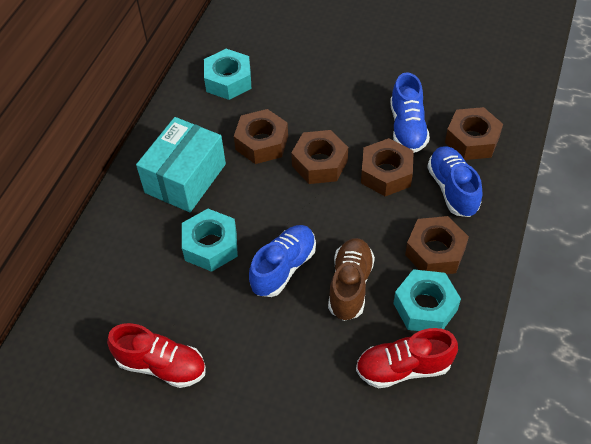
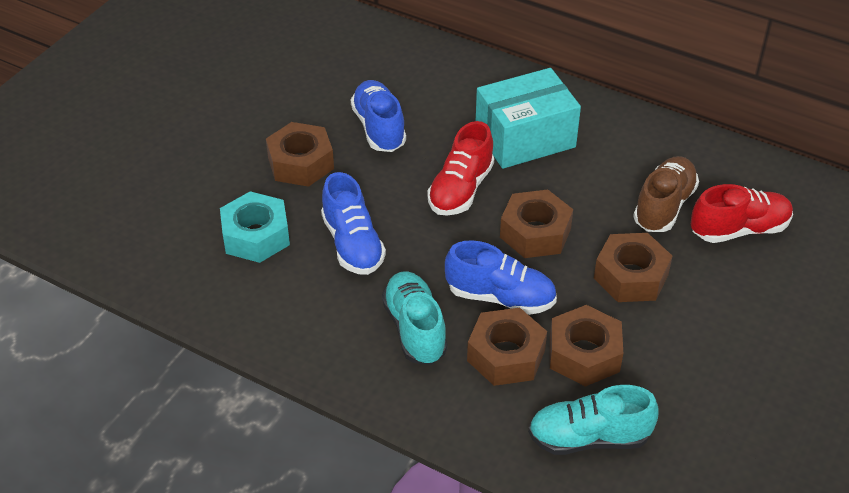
turquoise nut: 3 -> 1
turquoise shoe: 0 -> 2

